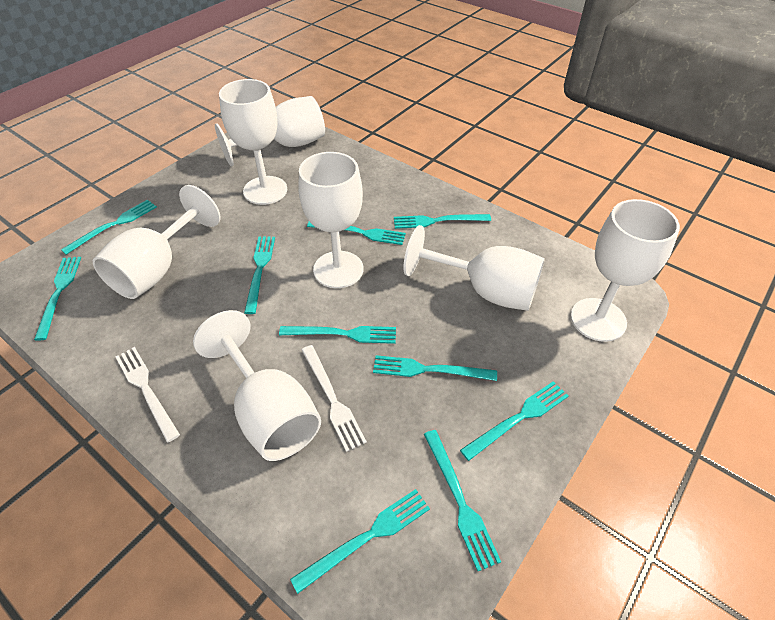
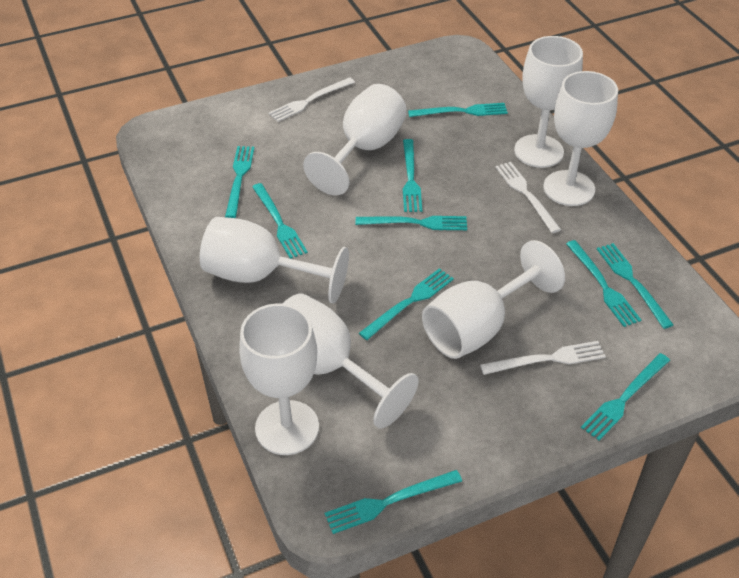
white fork: 2 -> 3

